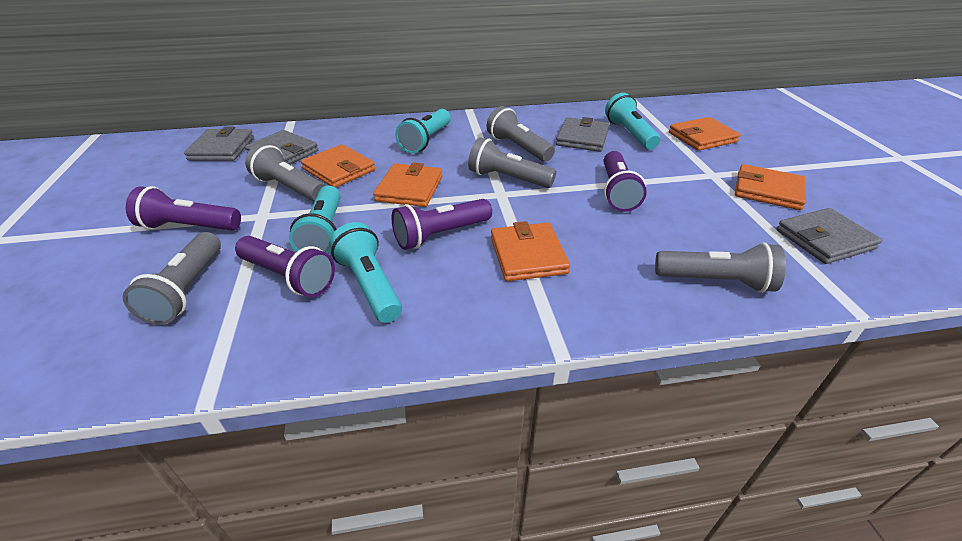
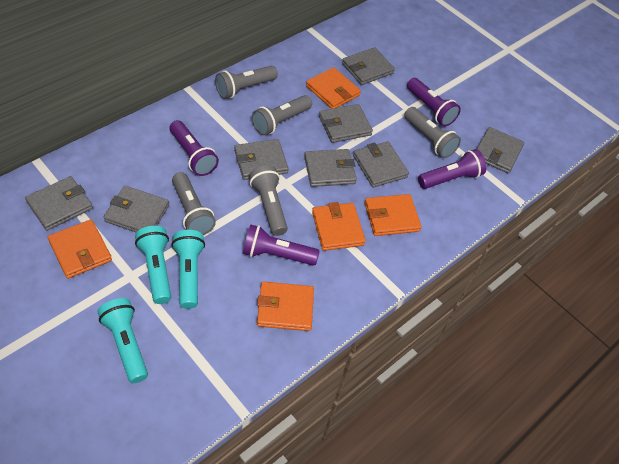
grey wallet: 4 -> 8
turquoise flashlight: 4 -> 3

